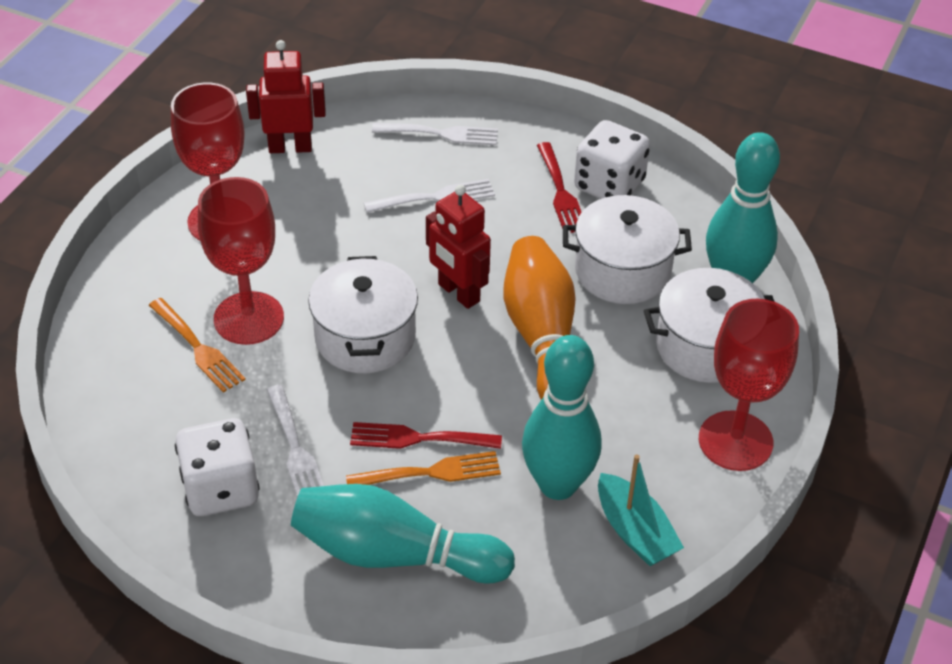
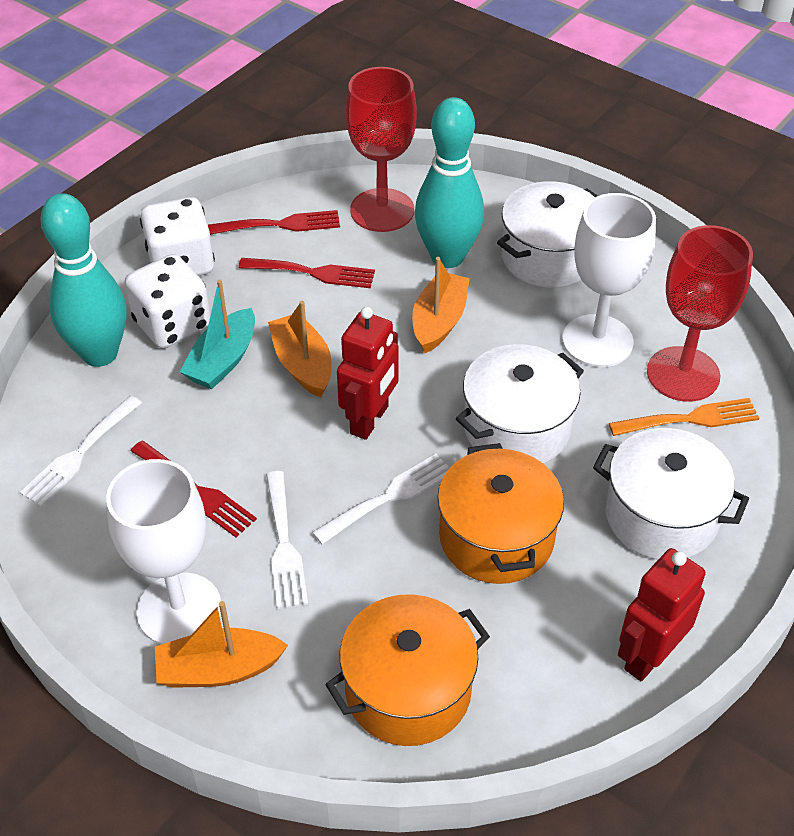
orange boat: 0 -> 3
orange bowling pin: 1 -> 0
orange fork: 2 -> 1
orange pot: 0 -> 2
red fork: 2 -> 3
red goblet: 3 -> 2
turquoise bowling pin: 3 -> 2
white goblet: 0 -> 2

